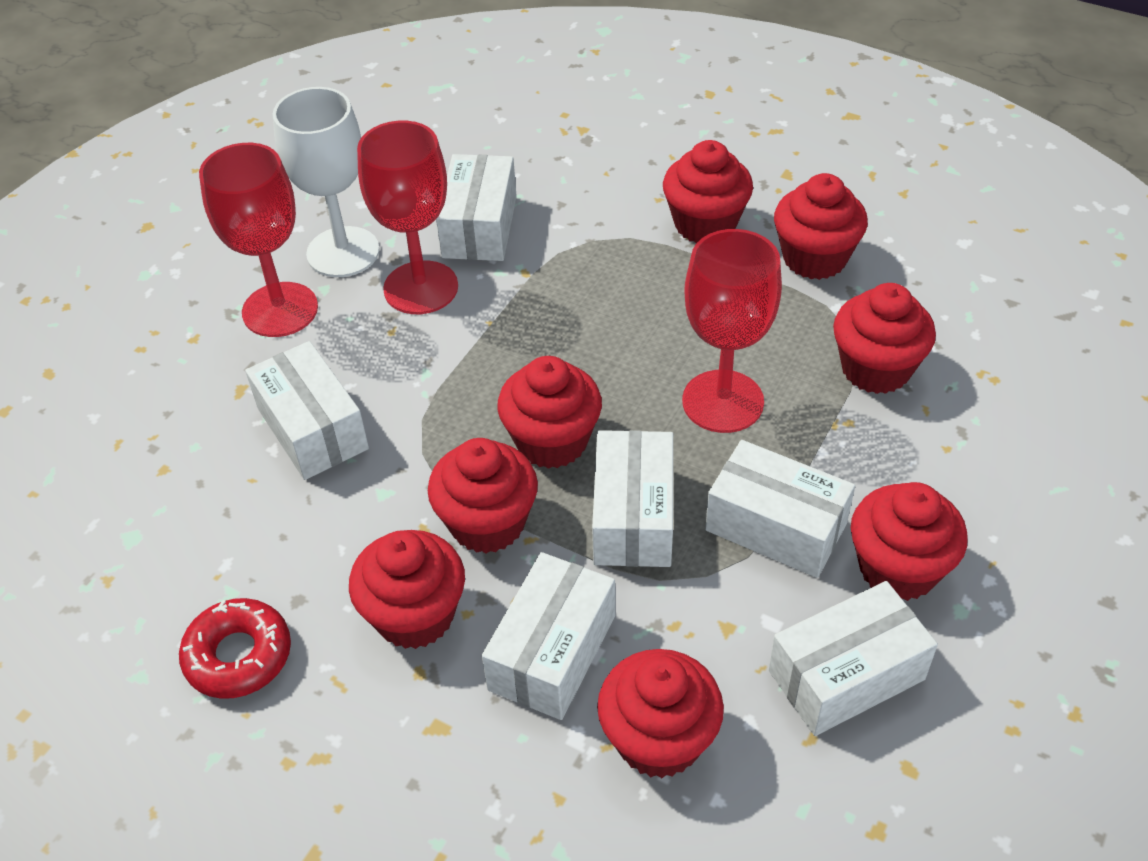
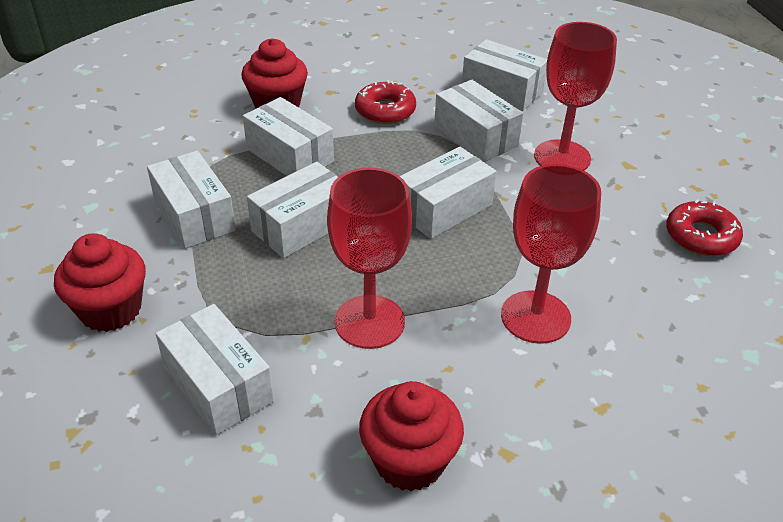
red cupcake: 8 -> 3
red donut: 1 -> 2
white box: 6 -> 7
white goblet: 1 -> 0

